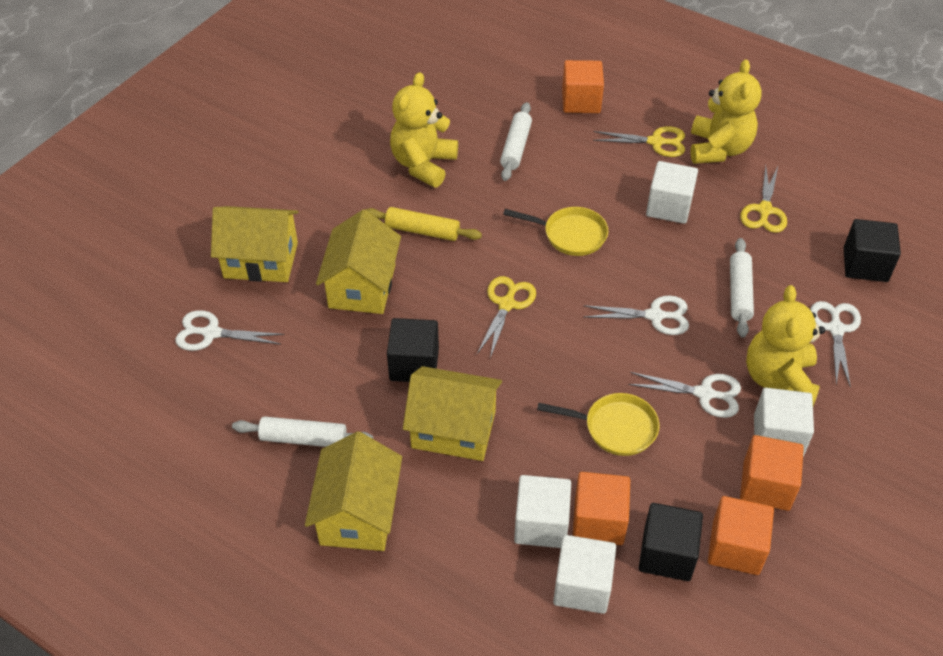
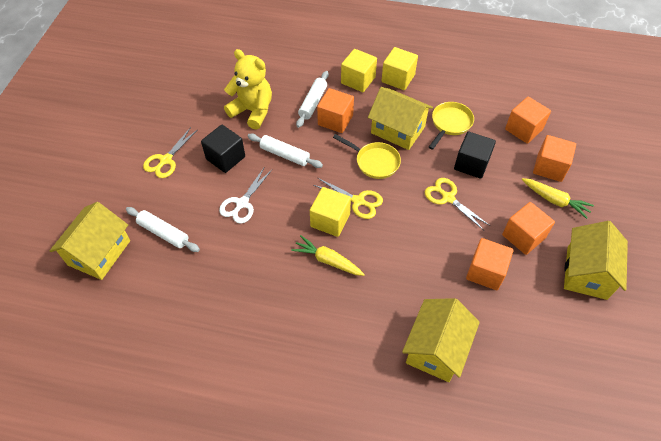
black cube: 3 -> 2
orange cube: 4 -> 5
white cube: 4 -> 0
white scissors: 4 -> 1
yellow carrot: 0 -> 2
yellow cube: 0 -> 3
yellow rolling pin: 1 -> 0
yellow teddy bear: 3 -> 1

